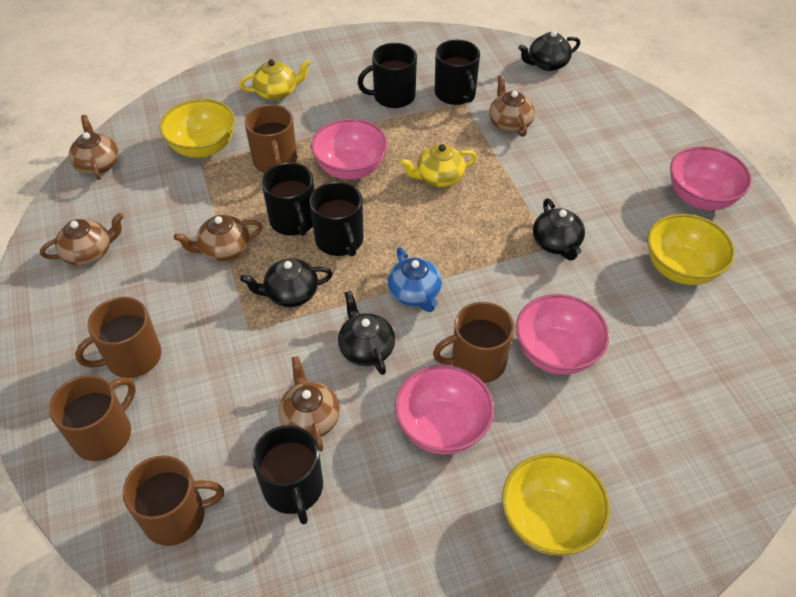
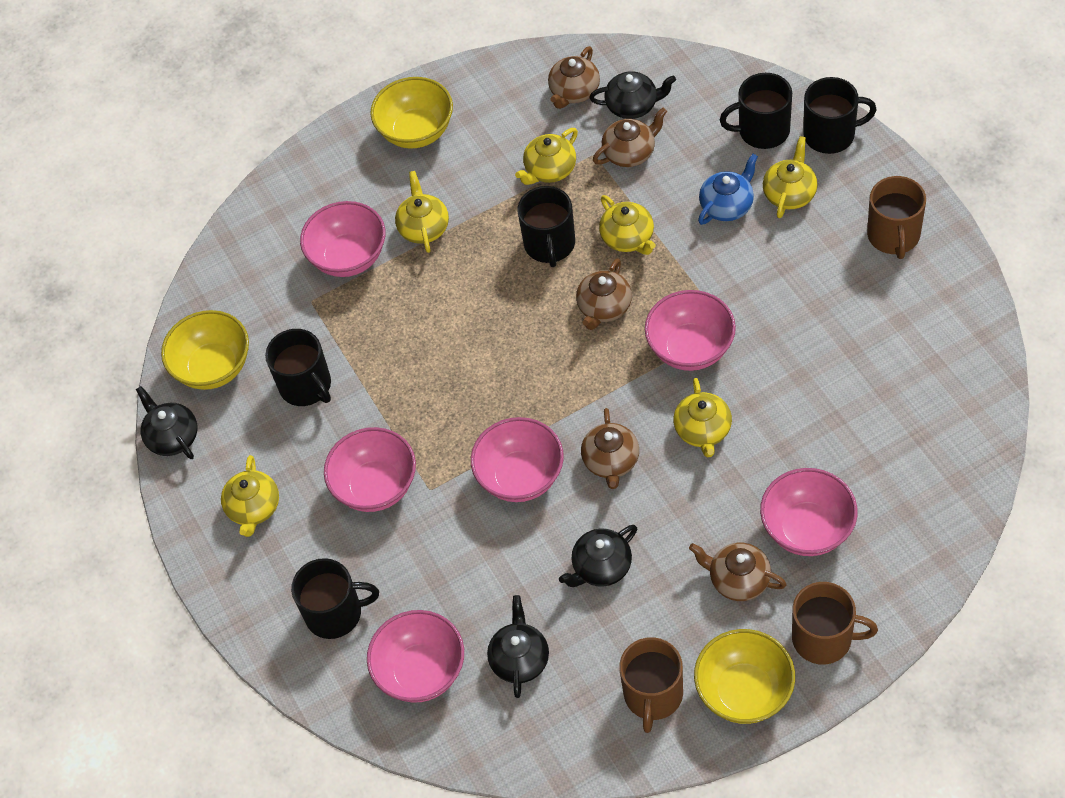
brown mug: 5 -> 3
pink bowl: 4 -> 6
yellow teapot: 2 -> 6

